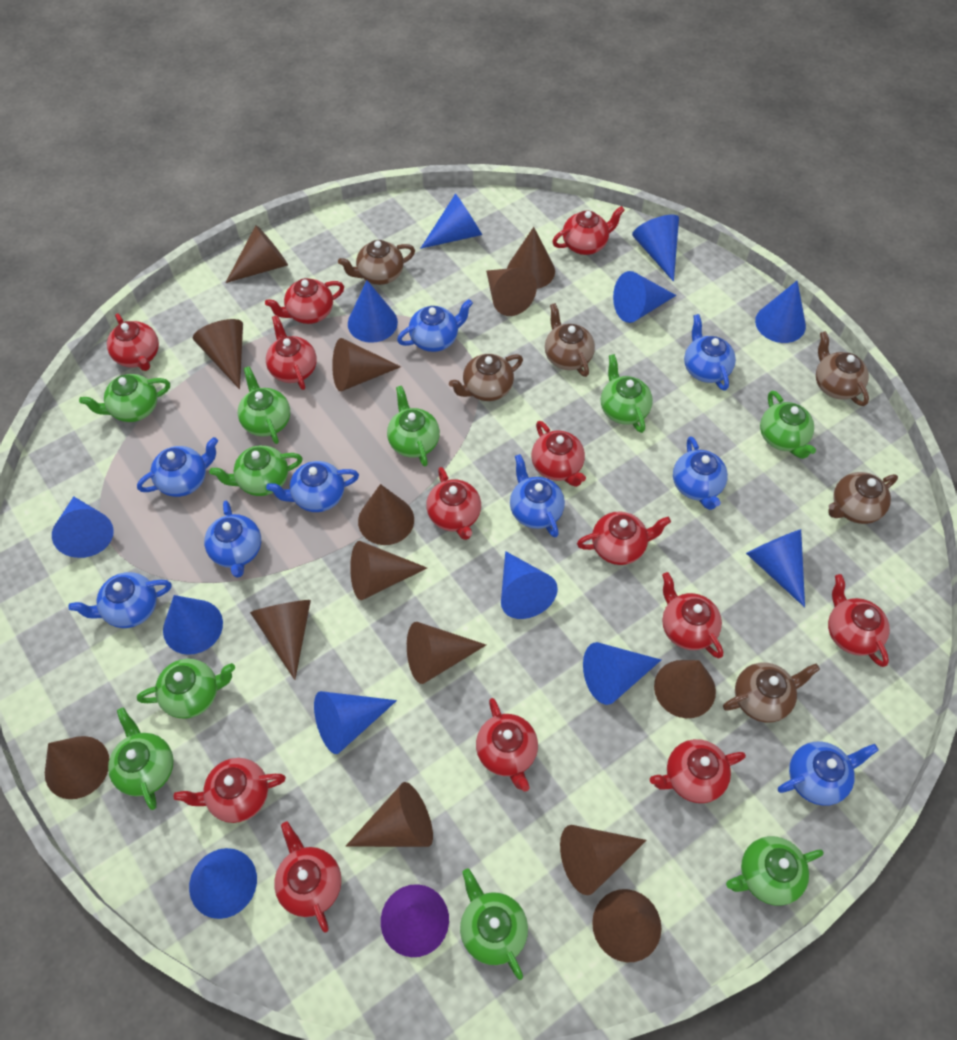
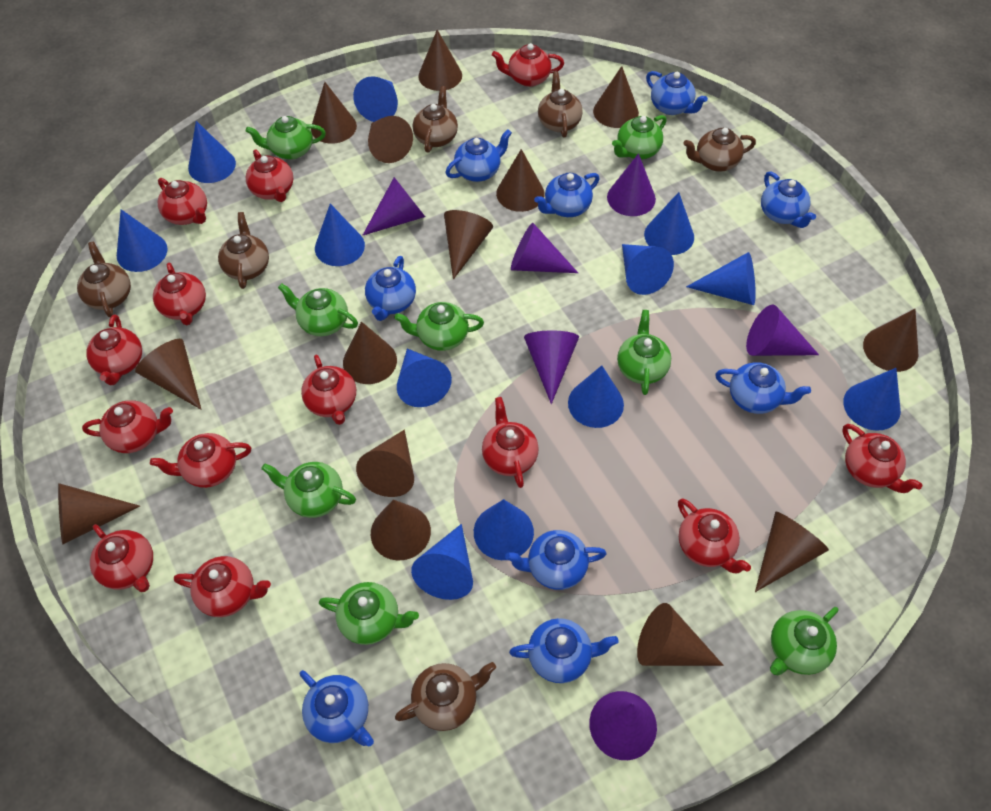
green teapot: 10 -> 8
purple cone: 1 -> 6

